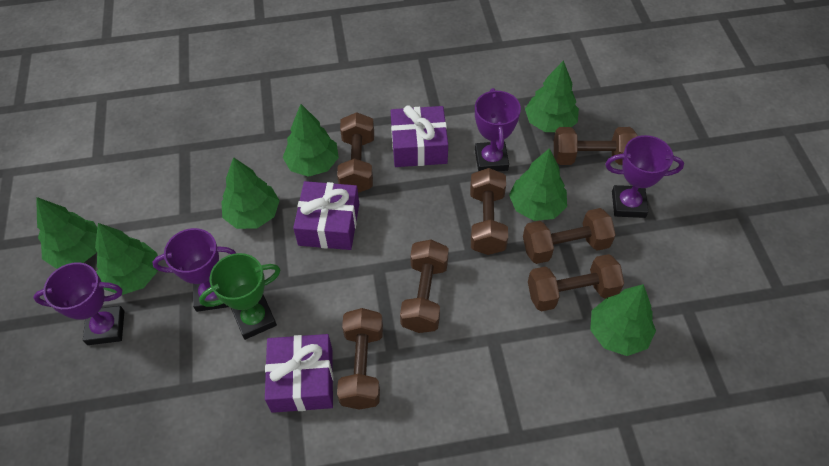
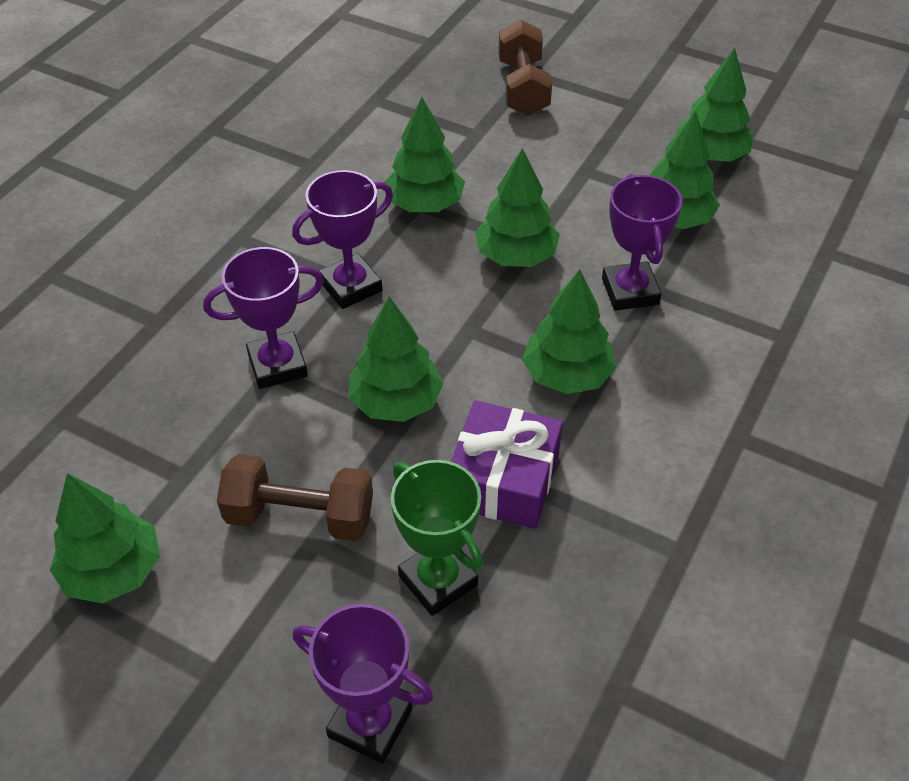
brown dumbbell: 7 -> 2
purple gift: 3 -> 1

